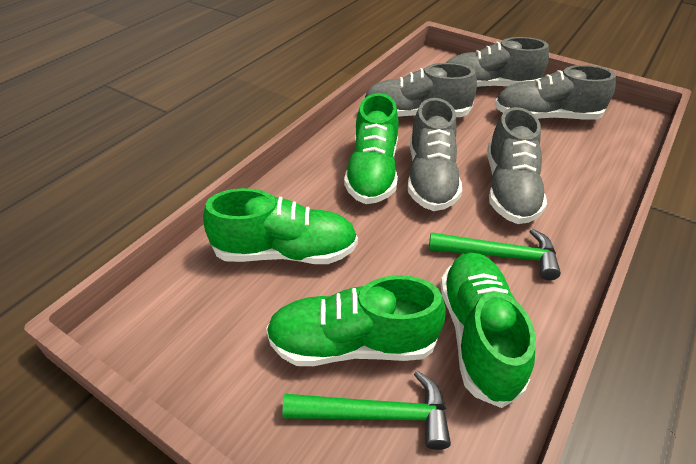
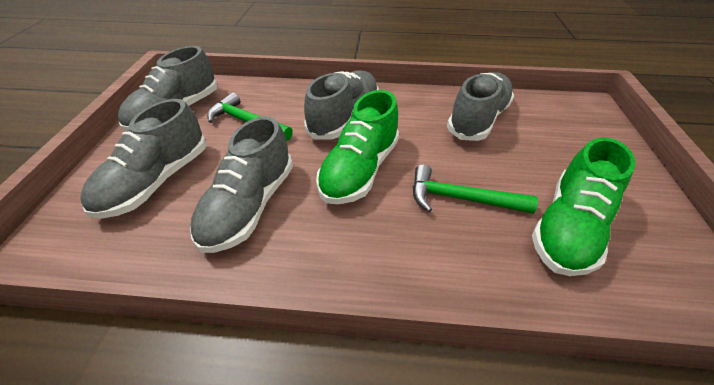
green shoe: 4 -> 2

